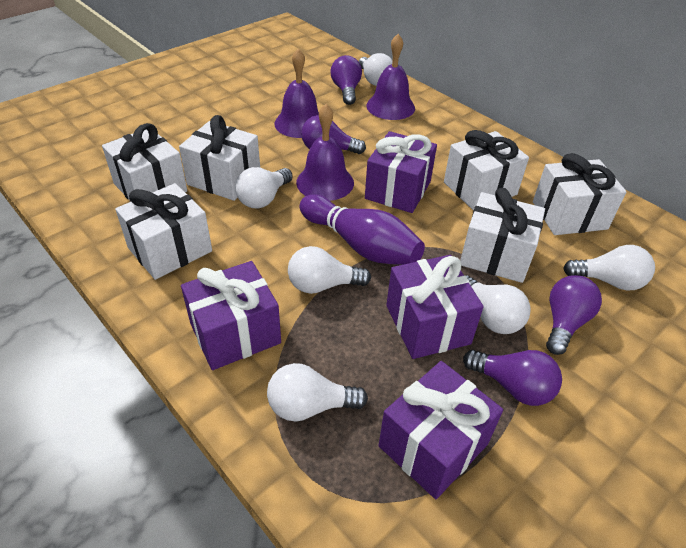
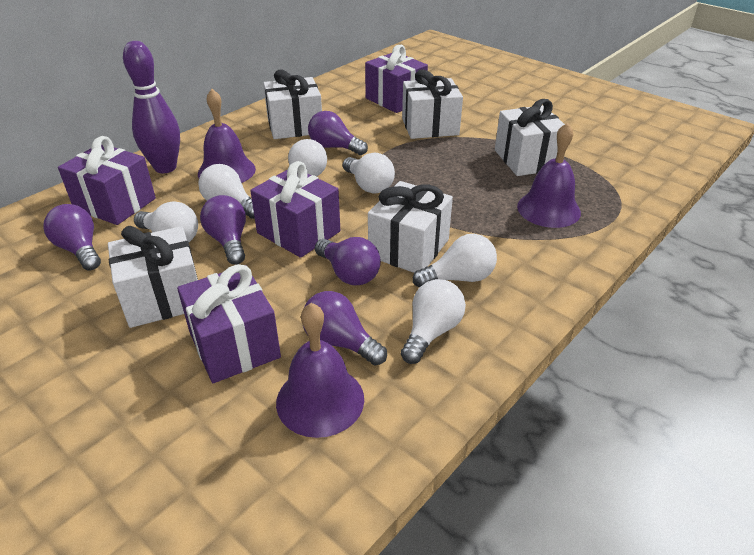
purple light bulb: 4 -> 5
white gift: 6 -> 5

